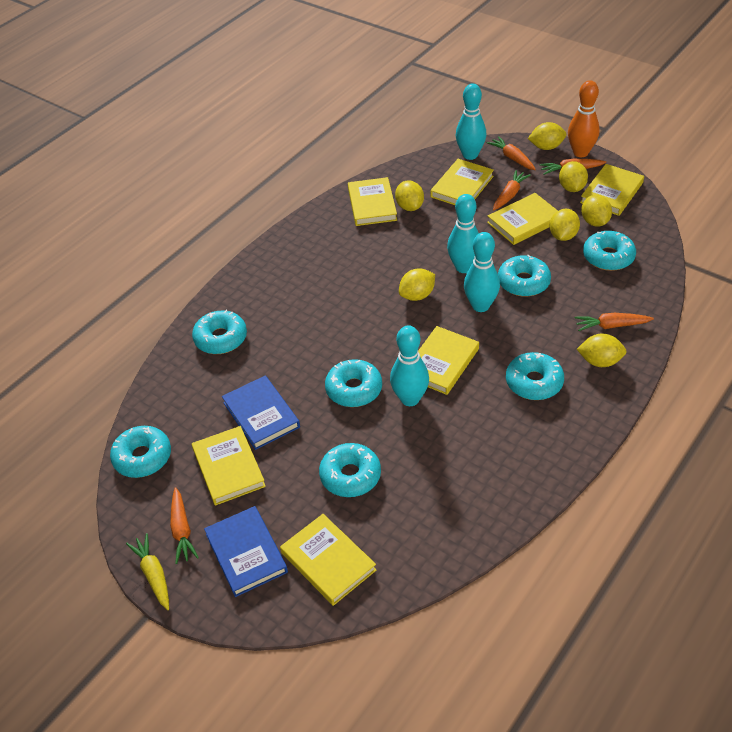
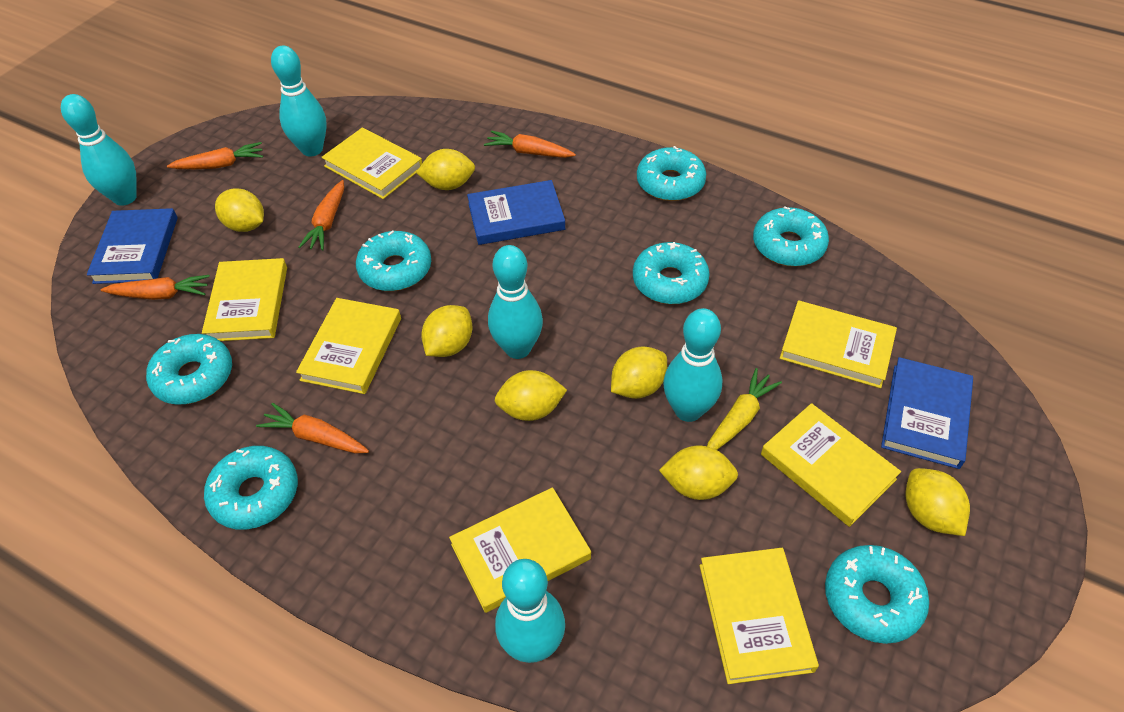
blue book: 2 -> 3
orange bowling pin: 1 -> 0
turquoise bowling pin: 4 -> 5

